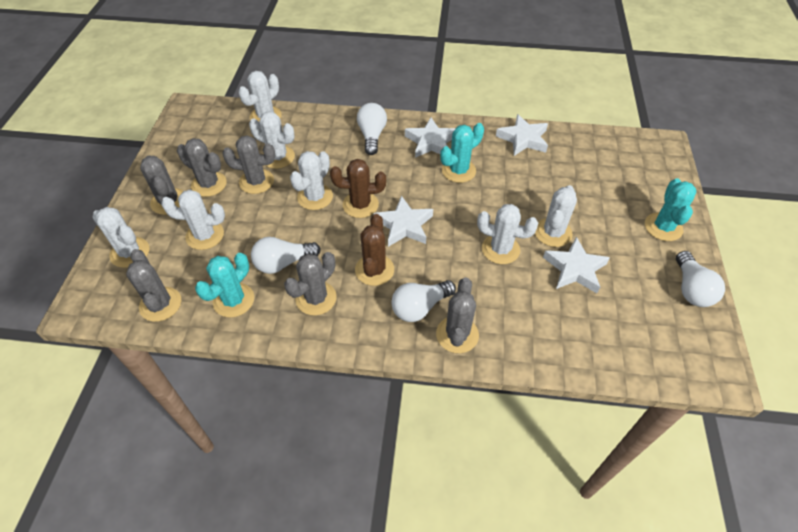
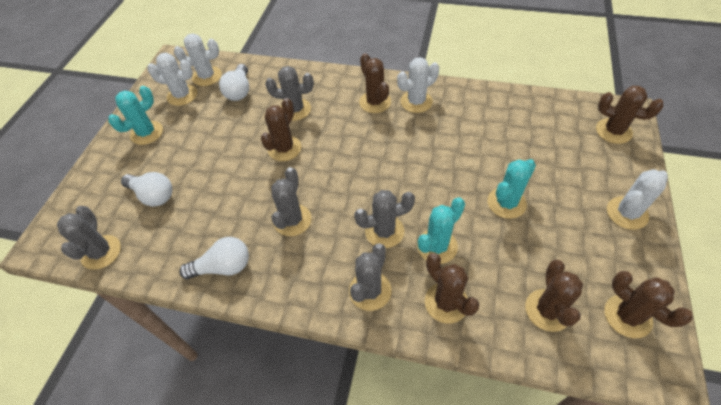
brown cactus: 2 -> 6
grey cactus: 6 -> 5
white cactus: 7 -> 4
white light bulb: 4 -> 3
white star: 4 -> 0

